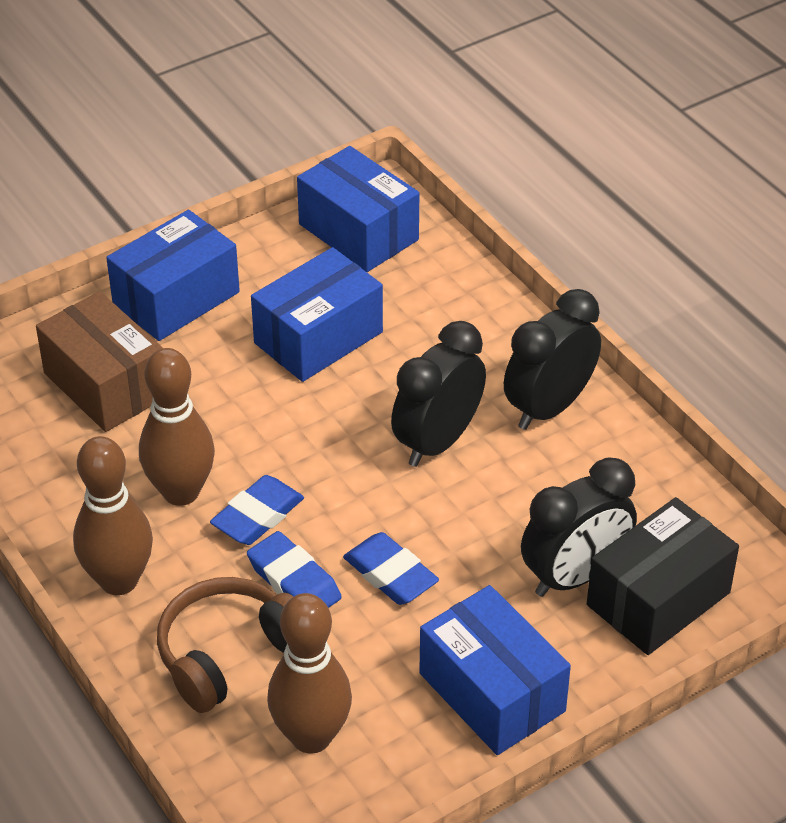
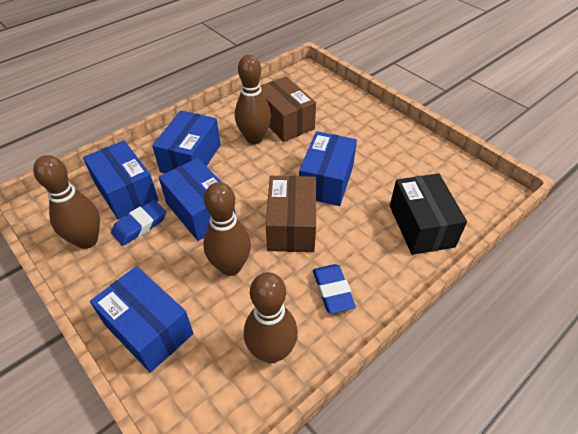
black clock: 3 -> 0
blue box: 4 -> 5
blue eraser: 3 -> 2
brown bowling pin: 3 -> 4
brown box: 1 -> 2
brown headphones: 1 -> 0

